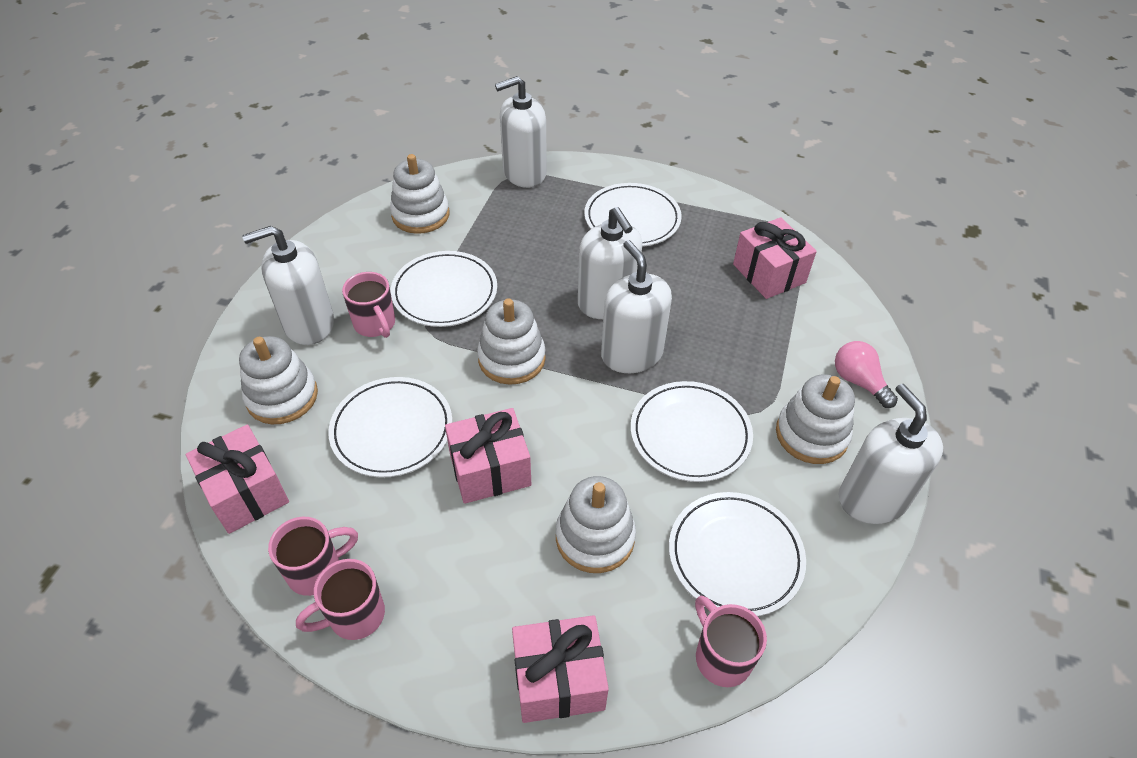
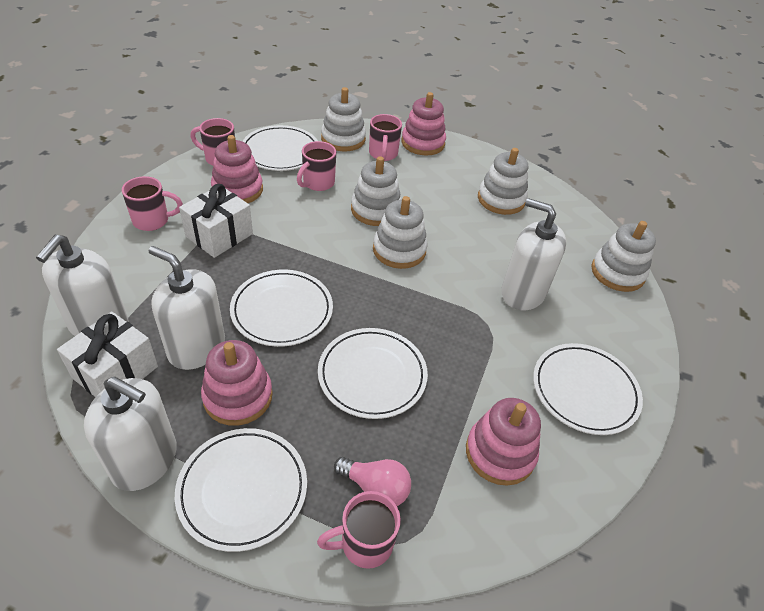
pink gift: 4 -> 0
pink mug: 4 -> 5
pink stacking toy: 0 -> 4
white gift: 0 -> 2
white soap dispenser: 5 -> 4

